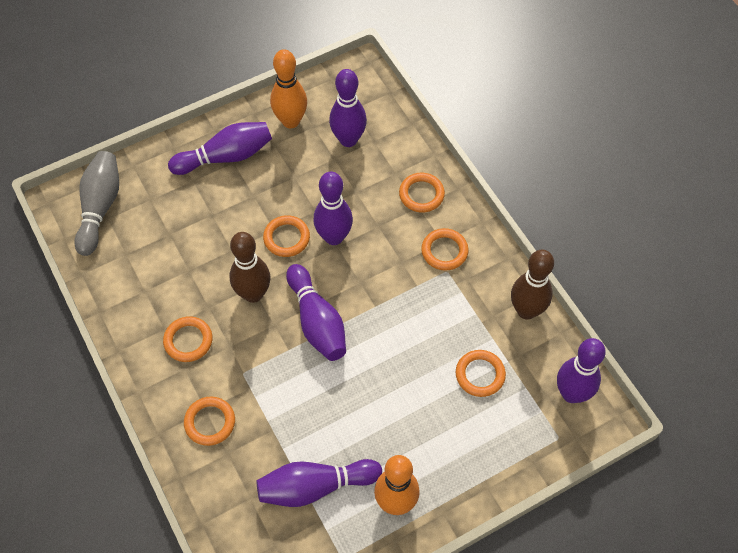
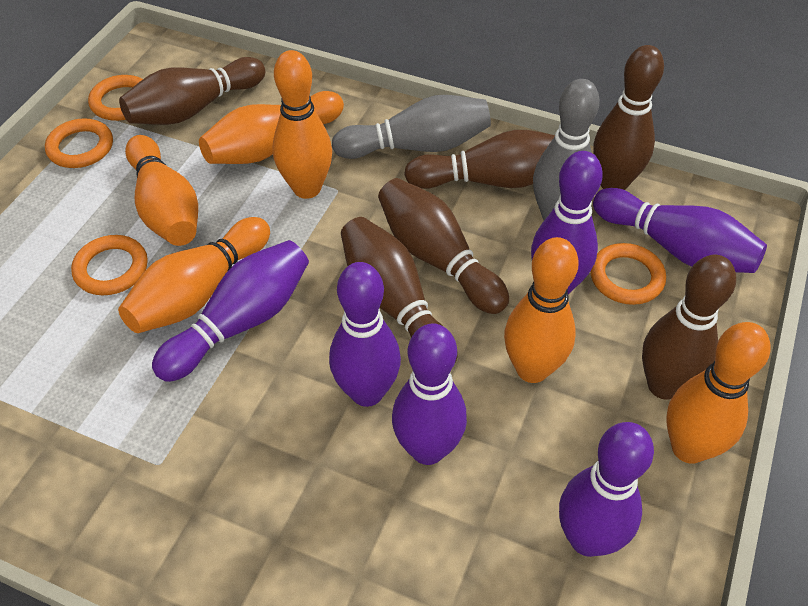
brown bowling pin: 2 -> 6
grey bowling pin: 1 -> 2
orange bowling pin: 2 -> 6
orange ring: 6 -> 4

